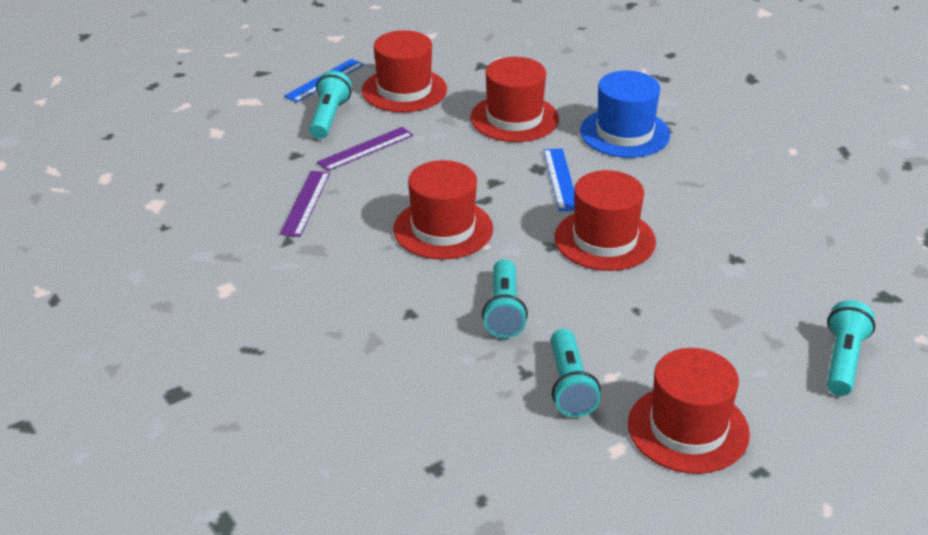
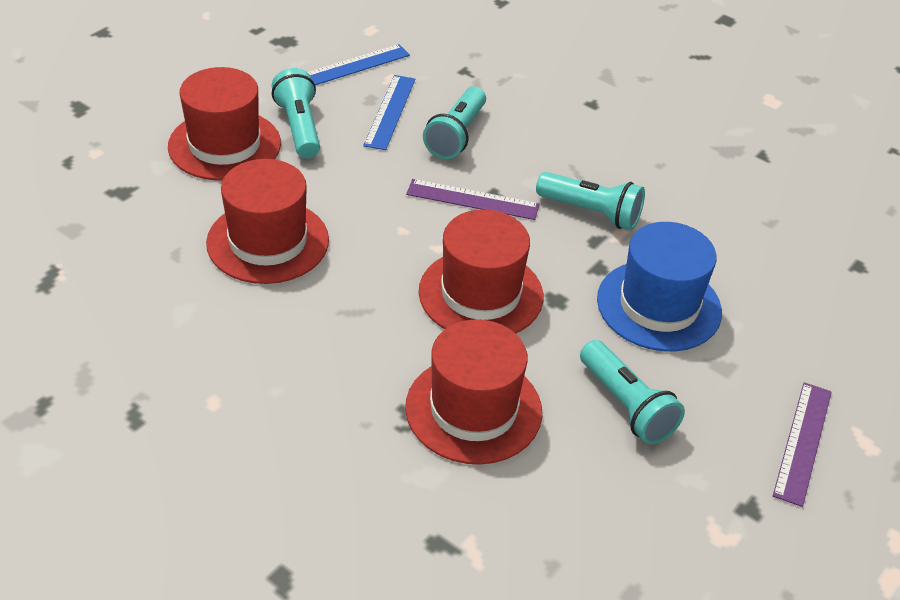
red hat: 5 -> 4

